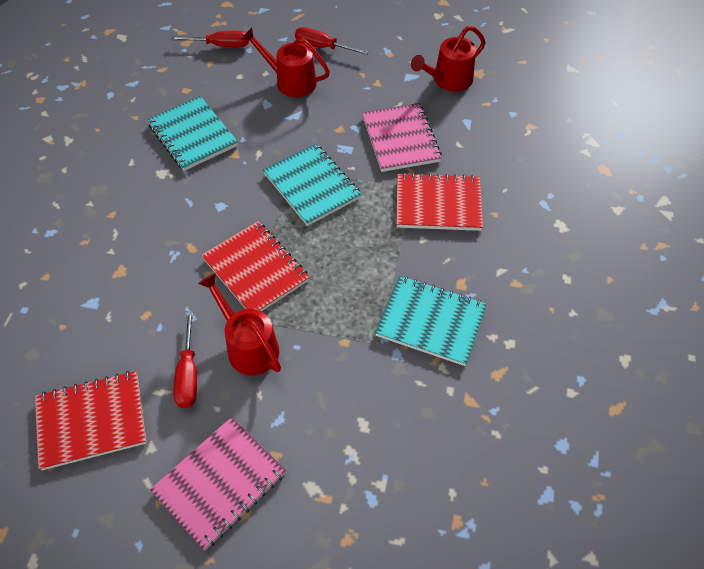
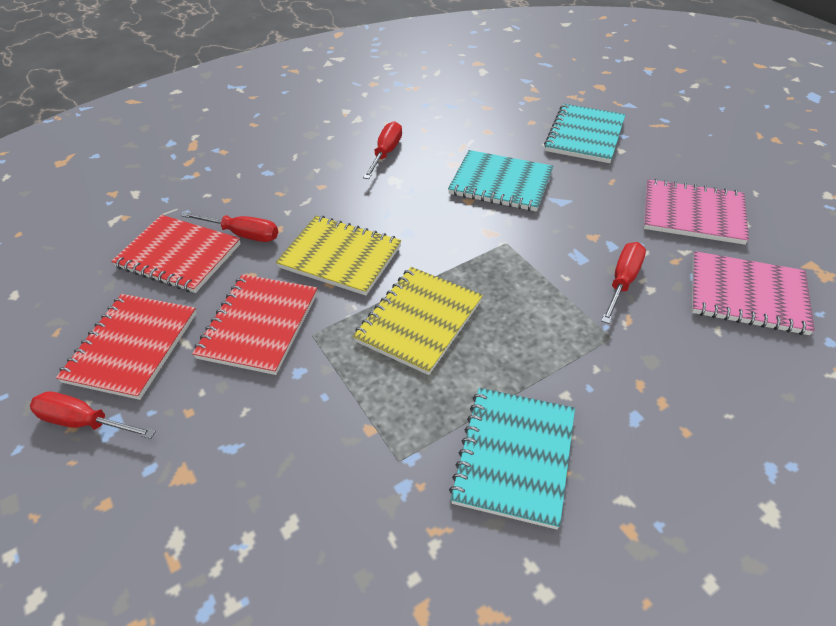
red screwdriver: 3 -> 4
red watering can: 3 -> 0
yellow notebook: 0 -> 2

